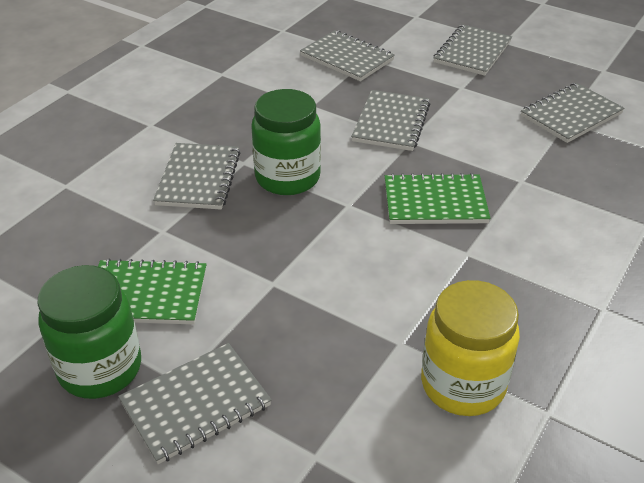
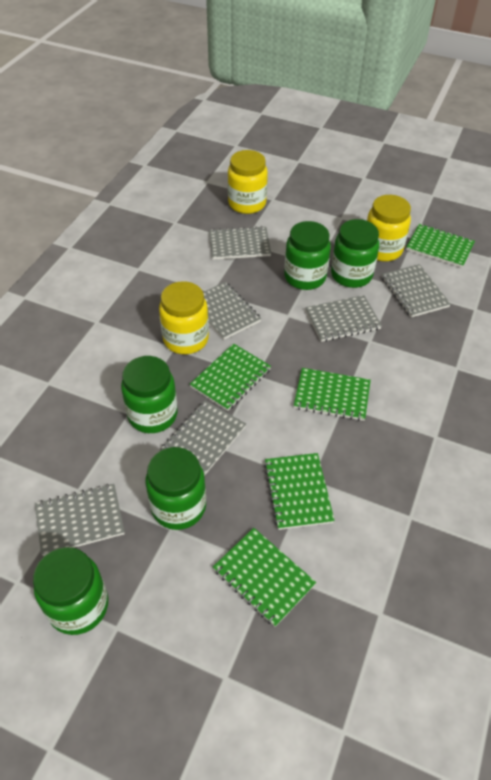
green jar: 2 -> 5
green notebook: 2 -> 5
yellow jar: 1 -> 3

